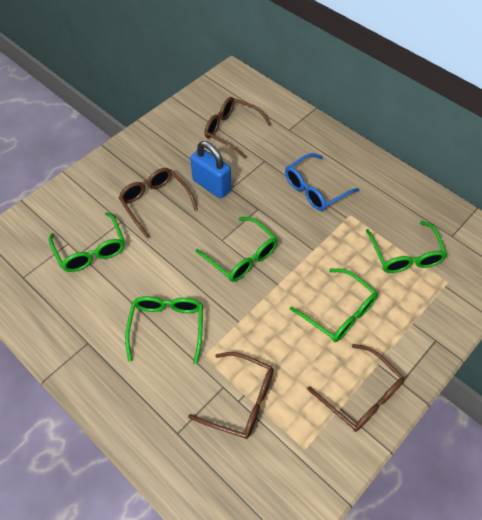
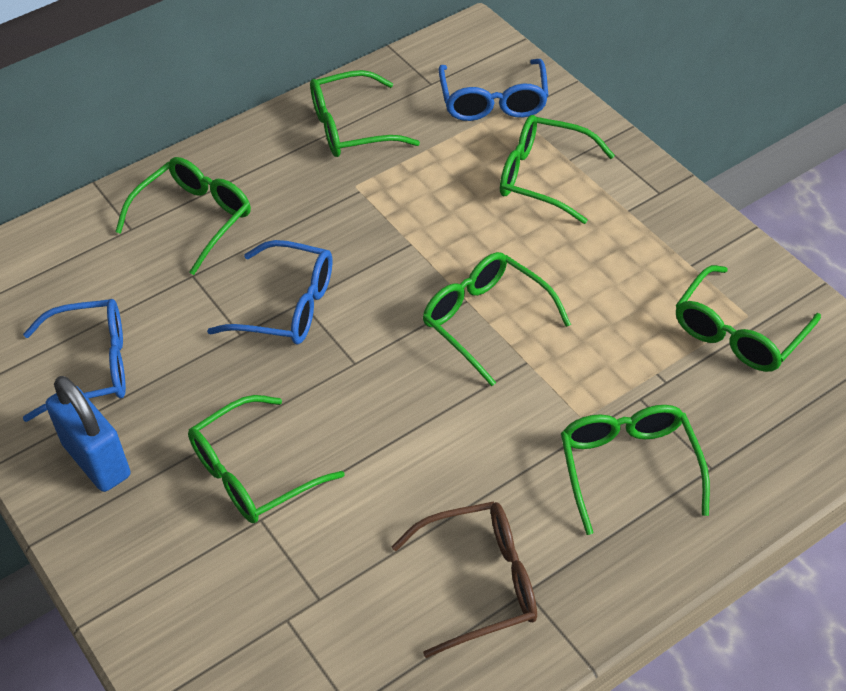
blue glasses: 1 -> 3
brown glasses: 4 -> 1
green glasses: 5 -> 7

